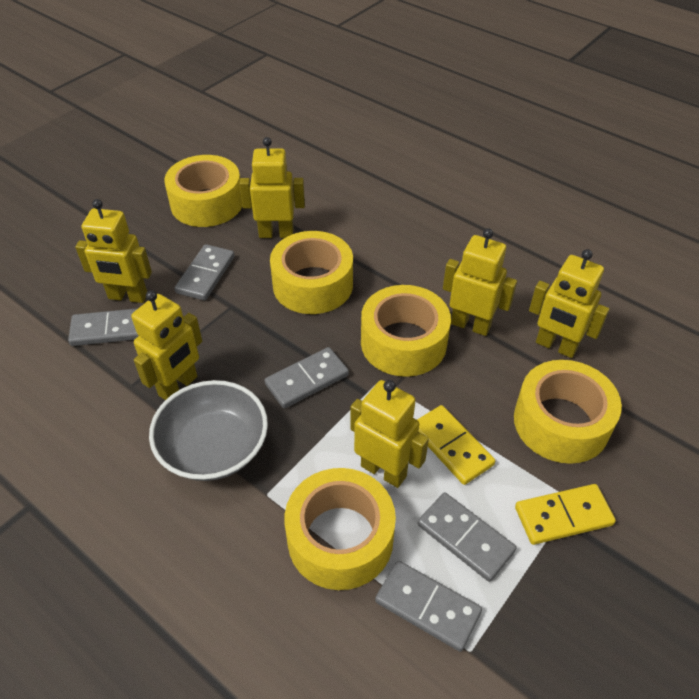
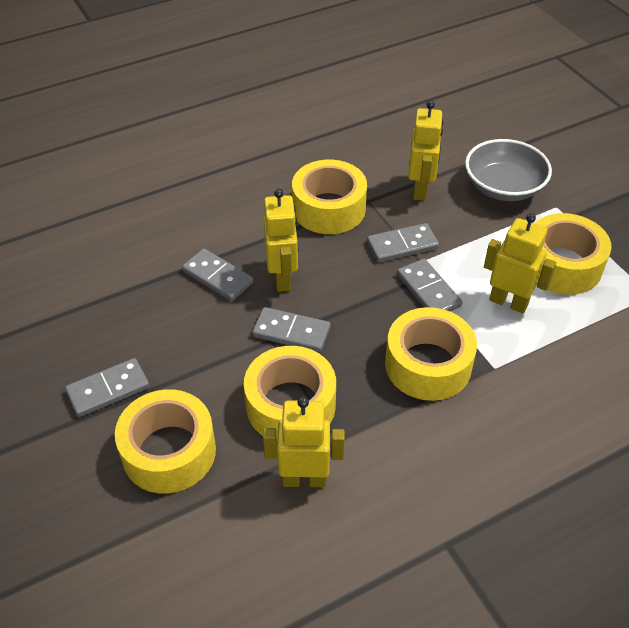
yellow domino: 2 -> 0
yellow robot: 6 -> 4

